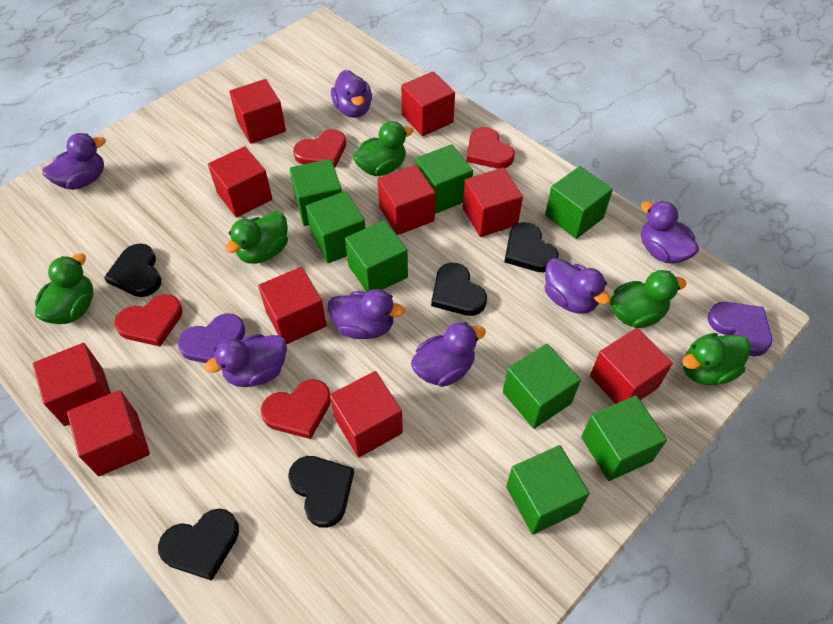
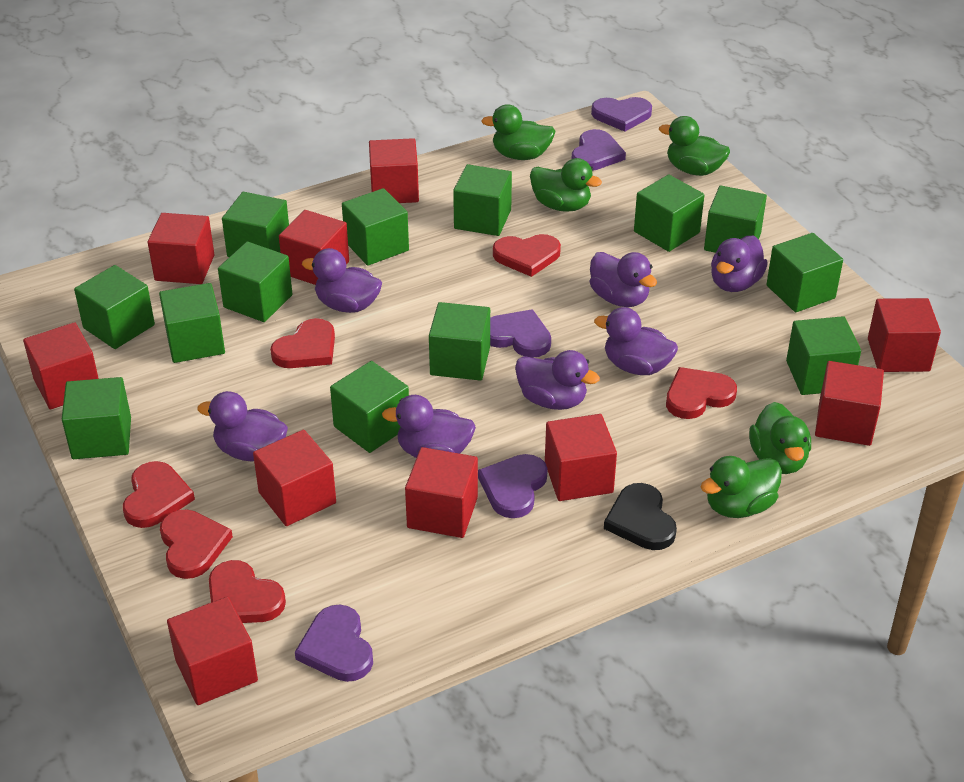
black heart: 5 -> 1
green cube: 8 -> 13
purple heart: 2 -> 5
red heart: 4 -> 6

